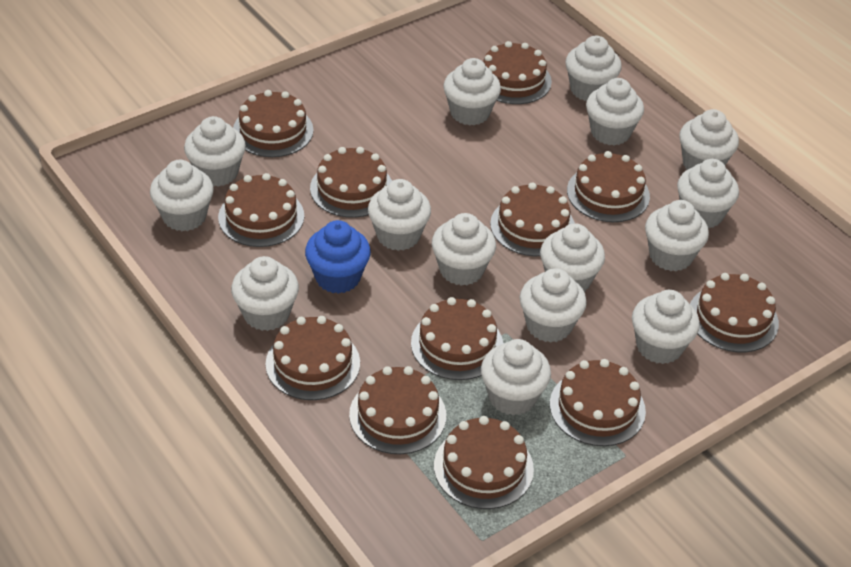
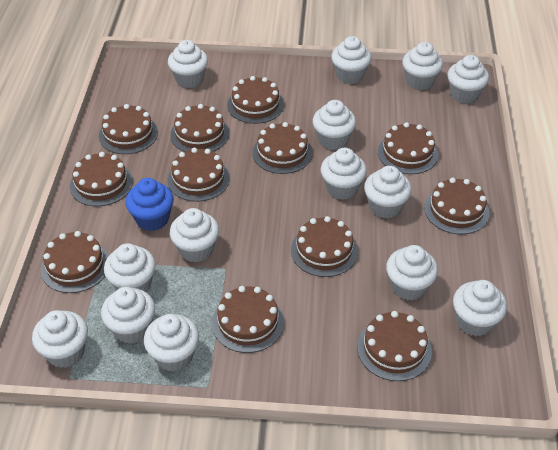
white cupcake: 15 -> 14

